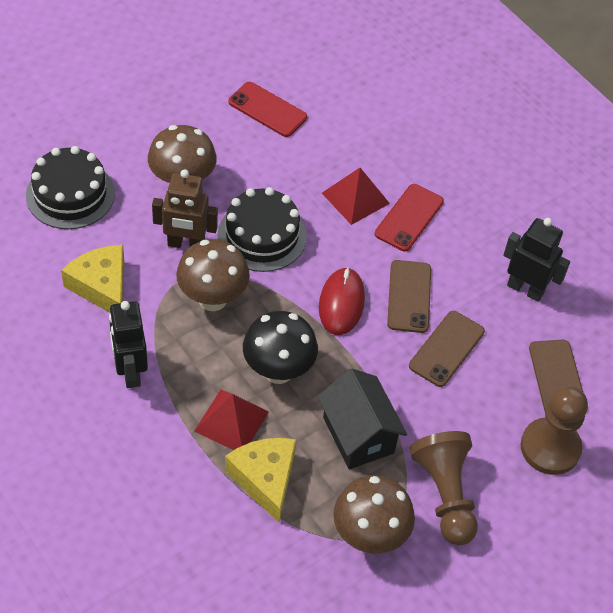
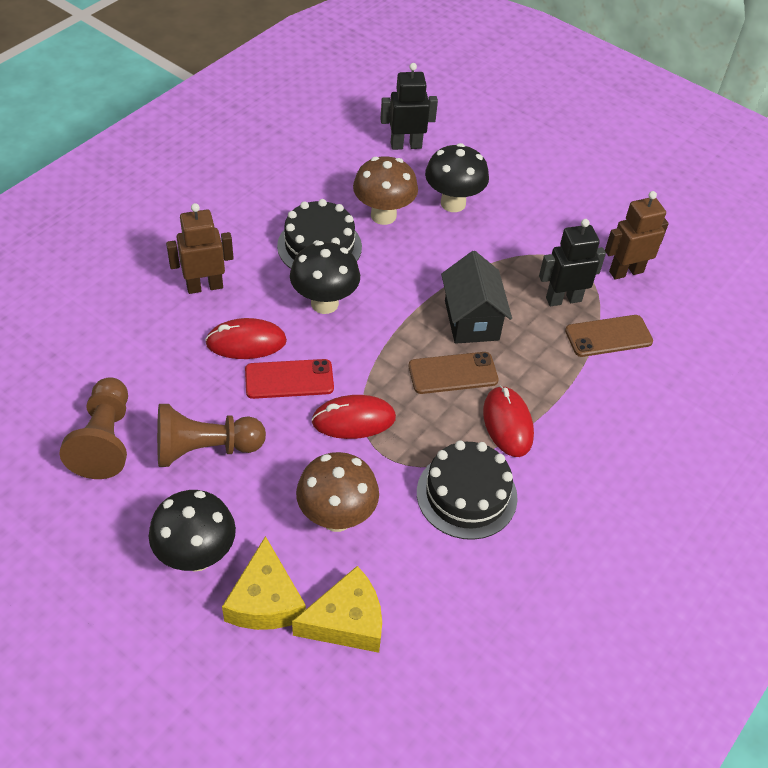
black mushroom: 1 -> 3
brown mushroom: 3 -> 2
brown phone: 3 -> 2
brown robot: 1 -> 2
red mouse: 1 -> 3
red phone: 2 -> 1
red pyramid: 2 -> 0

